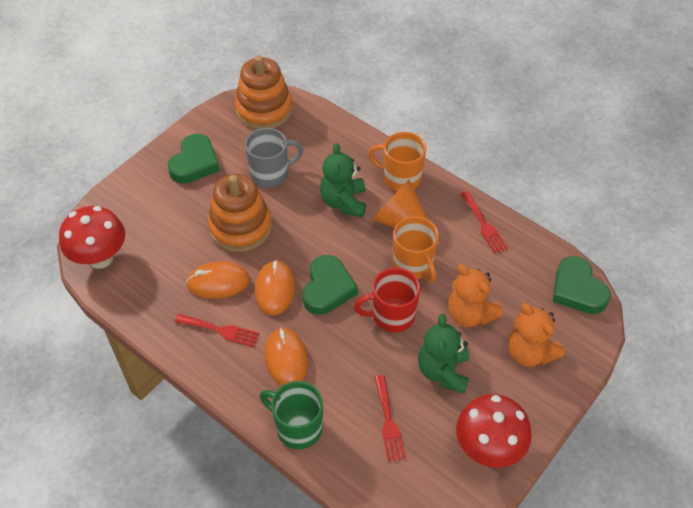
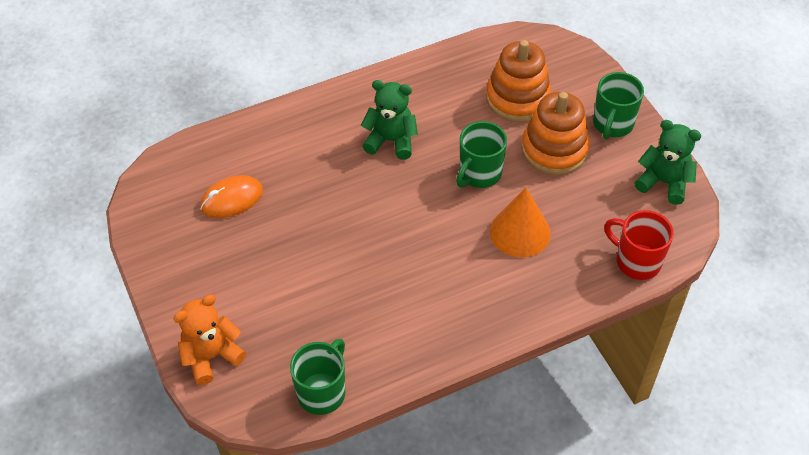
green heart: 3 -> 0
green mug: 1 -> 3
grey mug: 1 -> 0
orange mouse: 3 -> 1
orange mug: 2 -> 0
orange teddy bear: 2 -> 1
red fork: 3 -> 0
red mushroom: 2 -> 0

